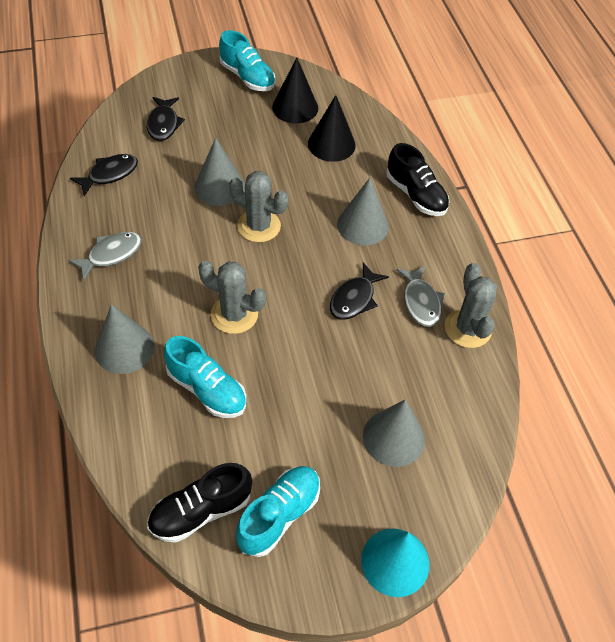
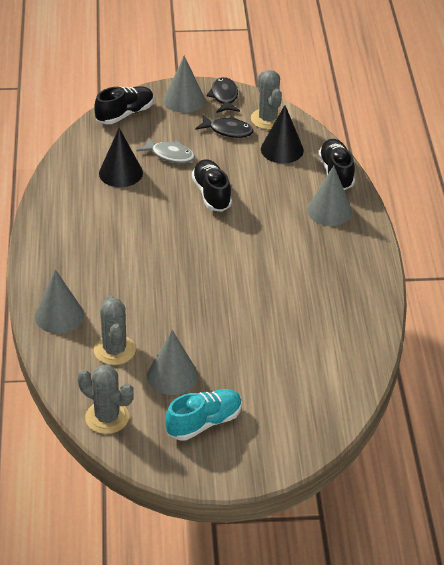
black fish: 3 -> 2
black shoe: 2 -> 3
grey fish: 2 -> 1
turquoise cone: 1 -> 0
turquoise shoe: 3 -> 1

